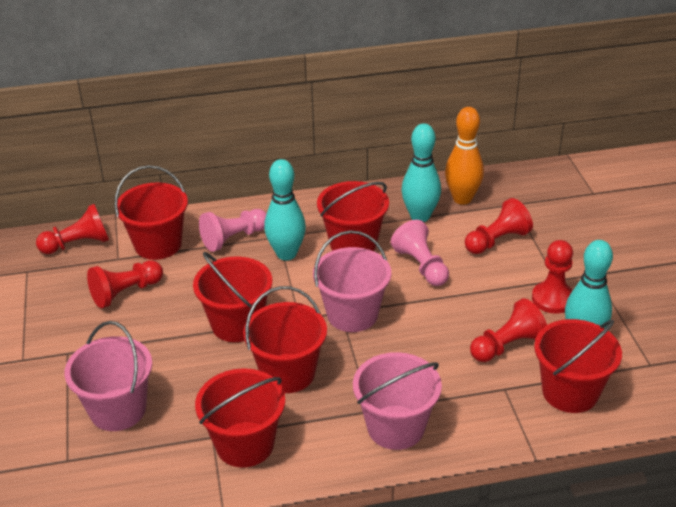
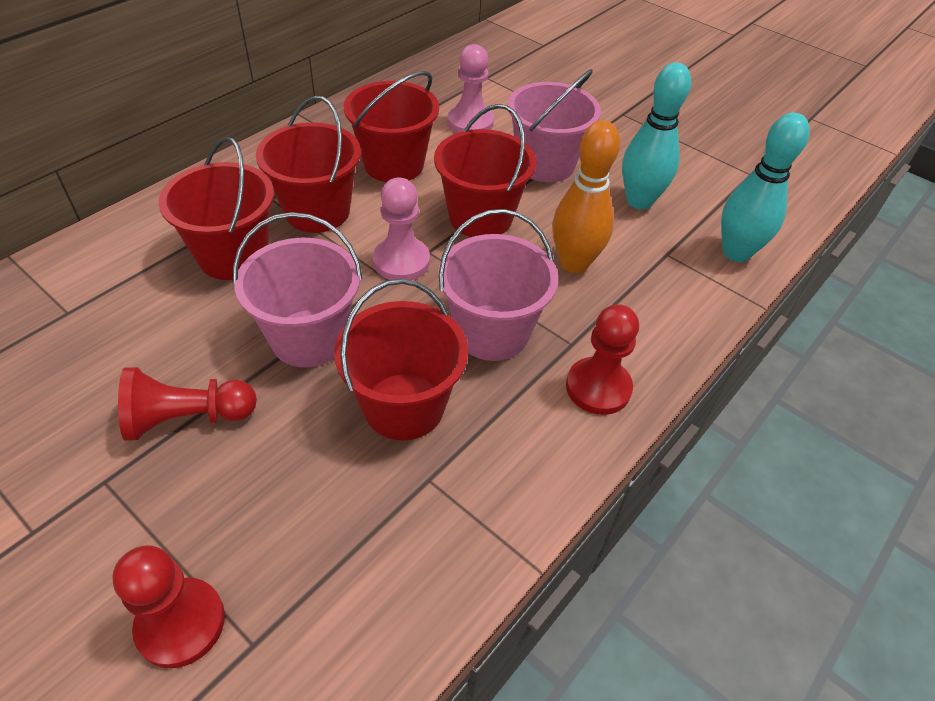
red bucket: 6 -> 5
red pawn: 5 -> 3
turquoise bowling pin: 3 -> 2

